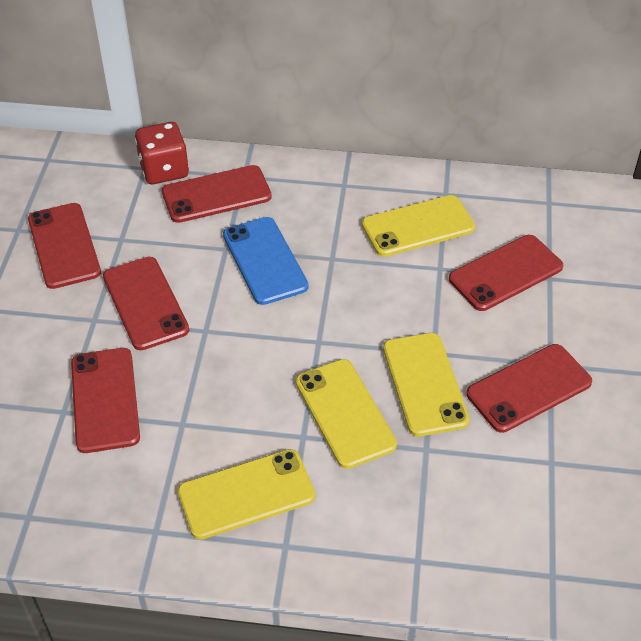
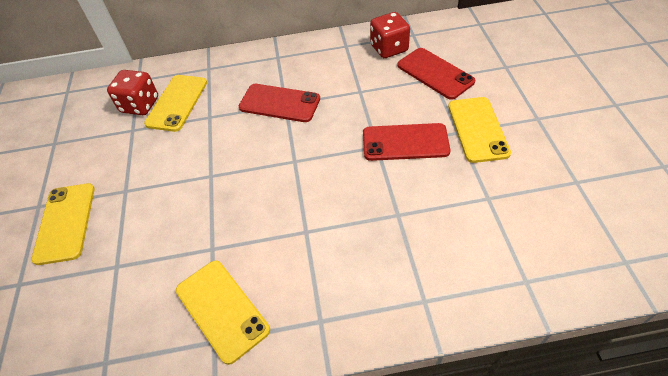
blue phone: 1 -> 0
red dice: 1 -> 2
red phone: 6 -> 3

